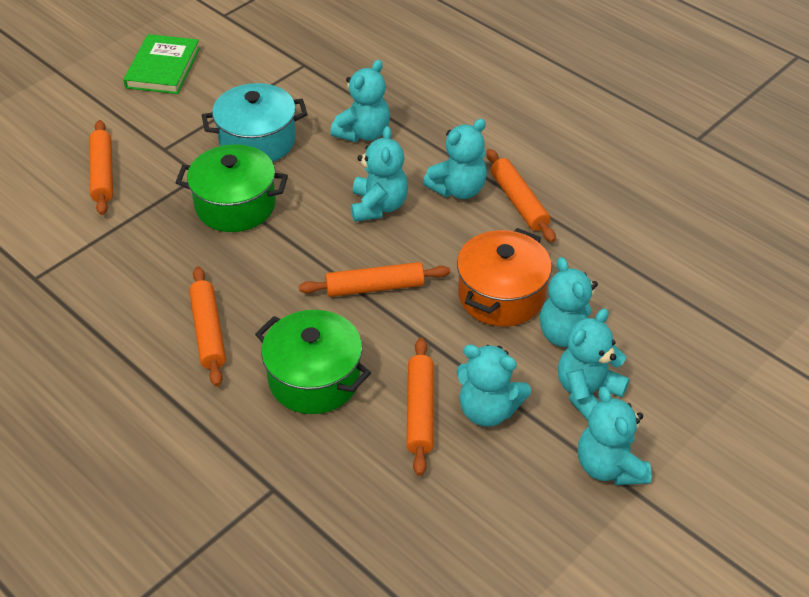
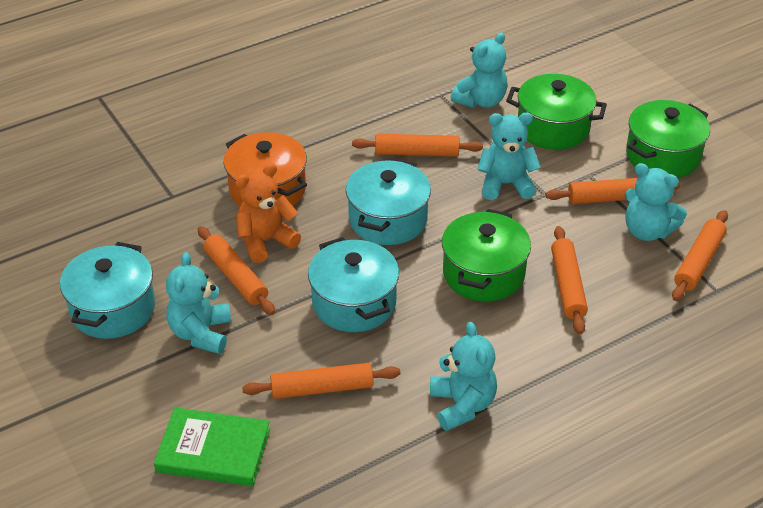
green pot: 2 -> 3
orange rolling pin: 5 -> 6
orange teddy bear: 0 -> 1
turquoise pot: 1 -> 3
turquoise teddy bear: 7 -> 5

